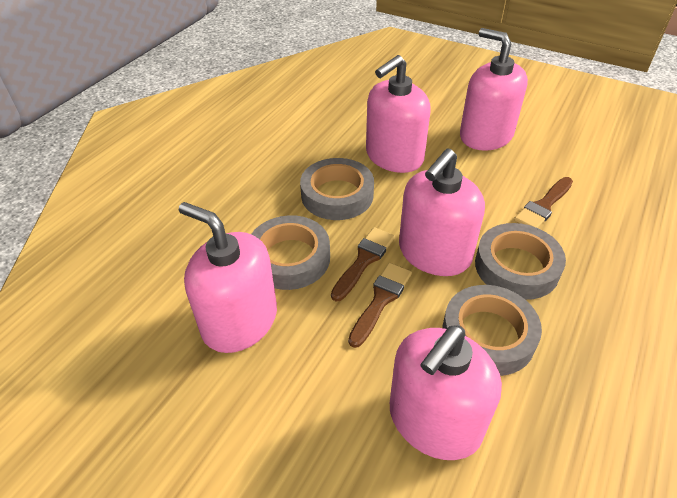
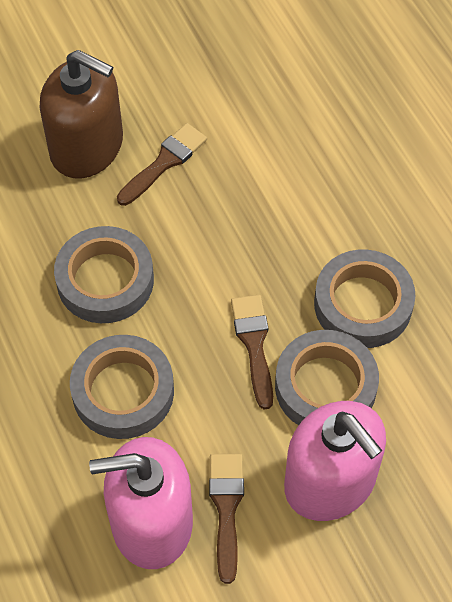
brown soap dispenser: 0 -> 1
pink soap dispenser: 5 -> 2

